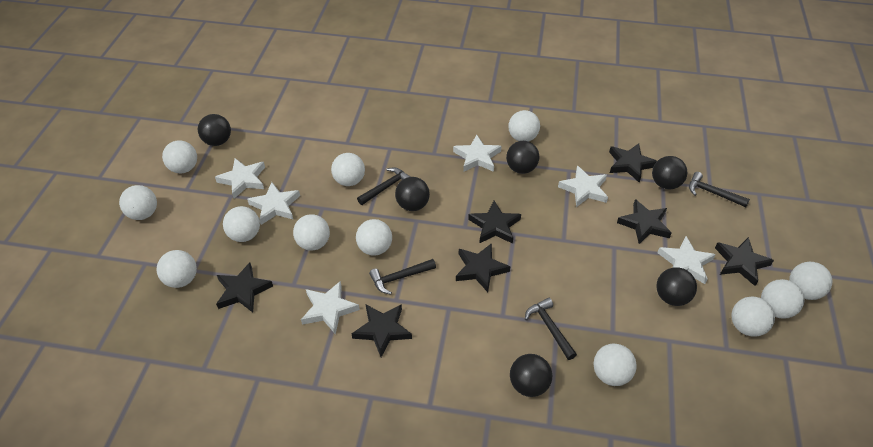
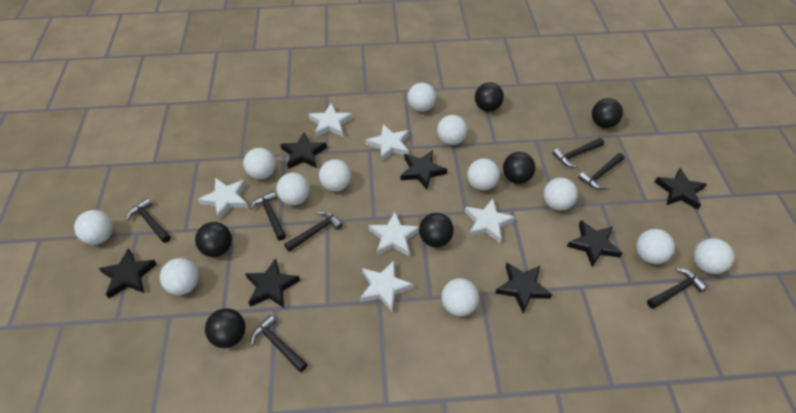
black hammer: 4 -> 7

